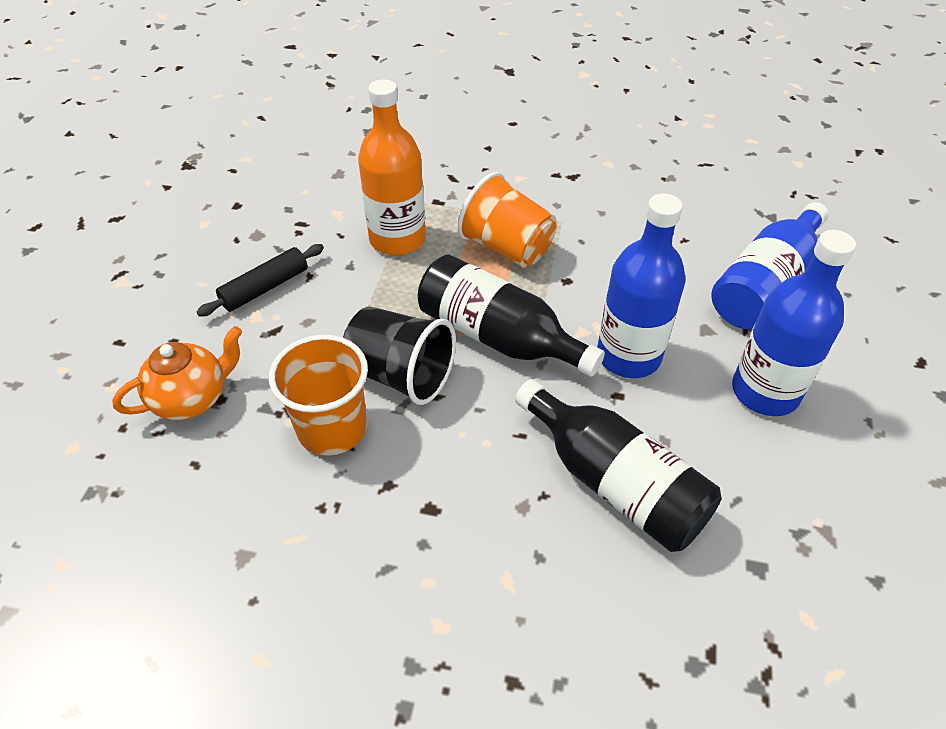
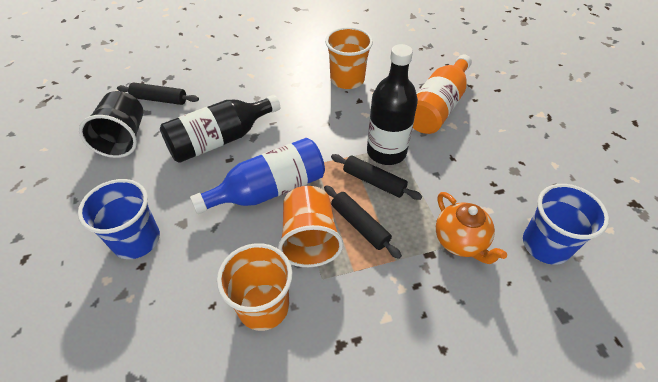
black rolling pin: 1 -> 3
blue bottle: 3 -> 1
blue cup: 0 -> 2
orange cup: 2 -> 3

